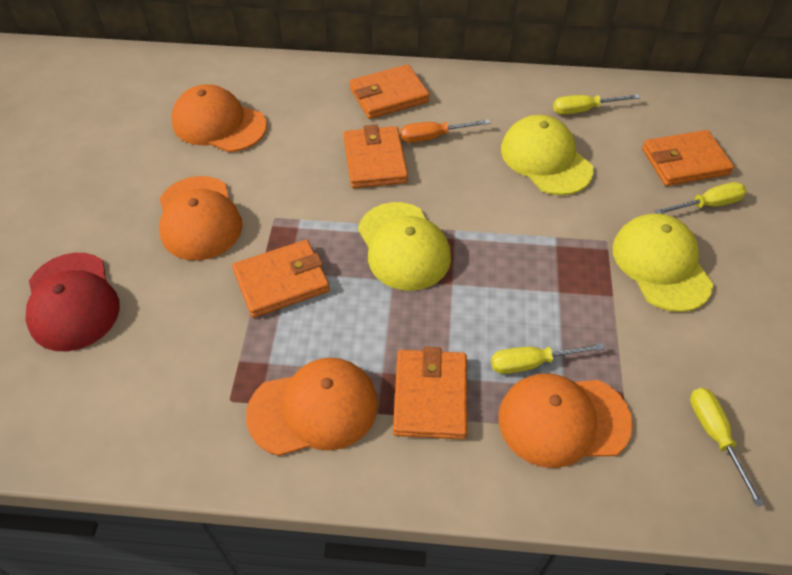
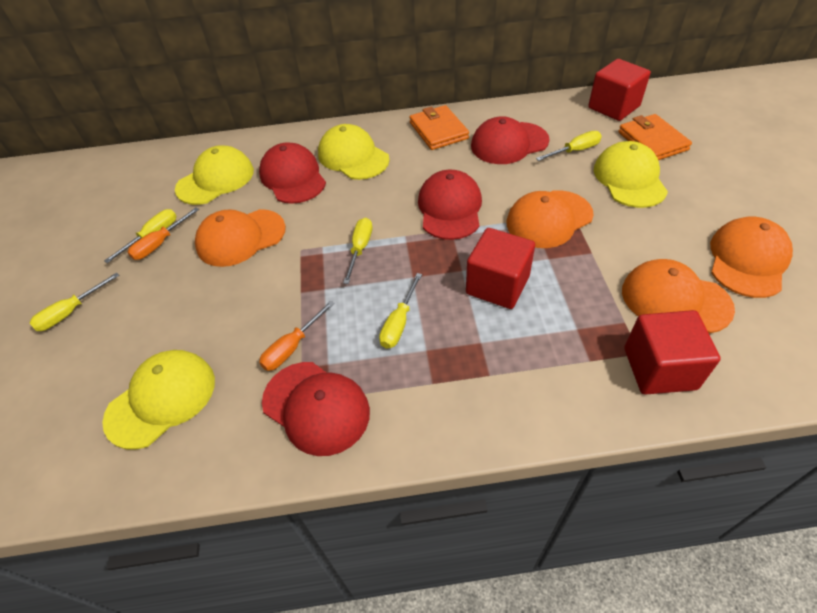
orange screwdriver: 1 -> 2
orange wallet: 5 -> 2
red cap: 1 -> 4
red cube: 0 -> 3
yellow cap: 3 -> 4
yellow screwdriver: 4 -> 5

